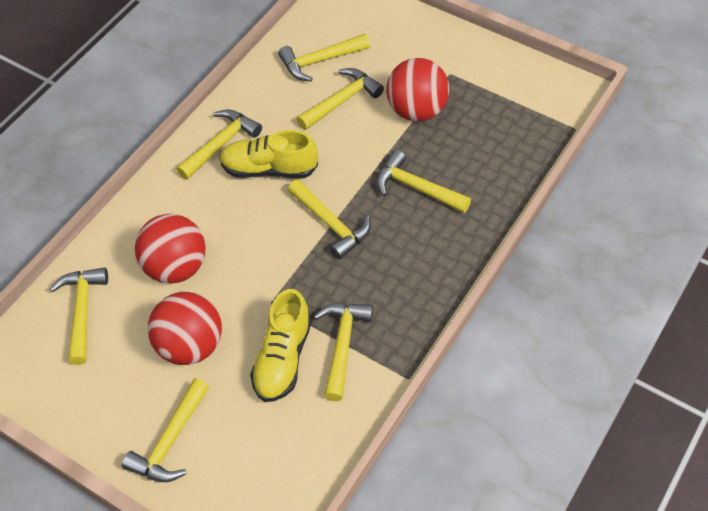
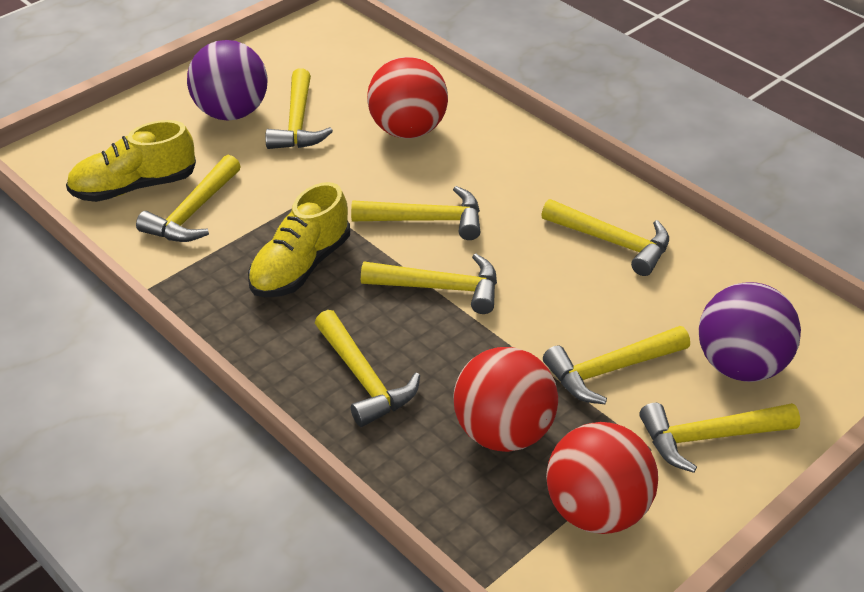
purple ball: 0 -> 2

